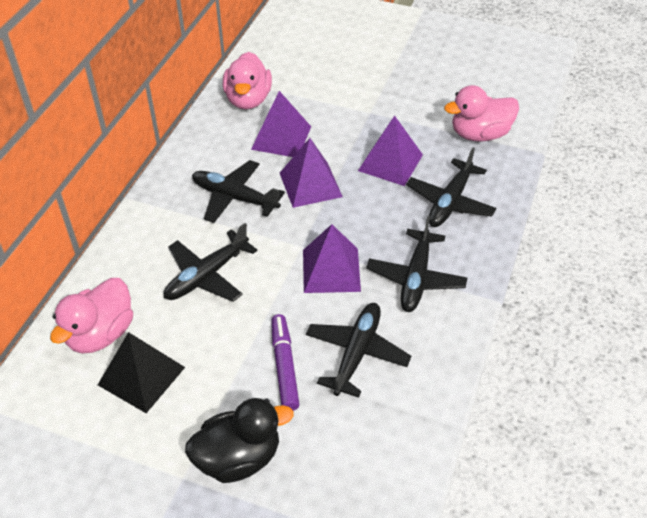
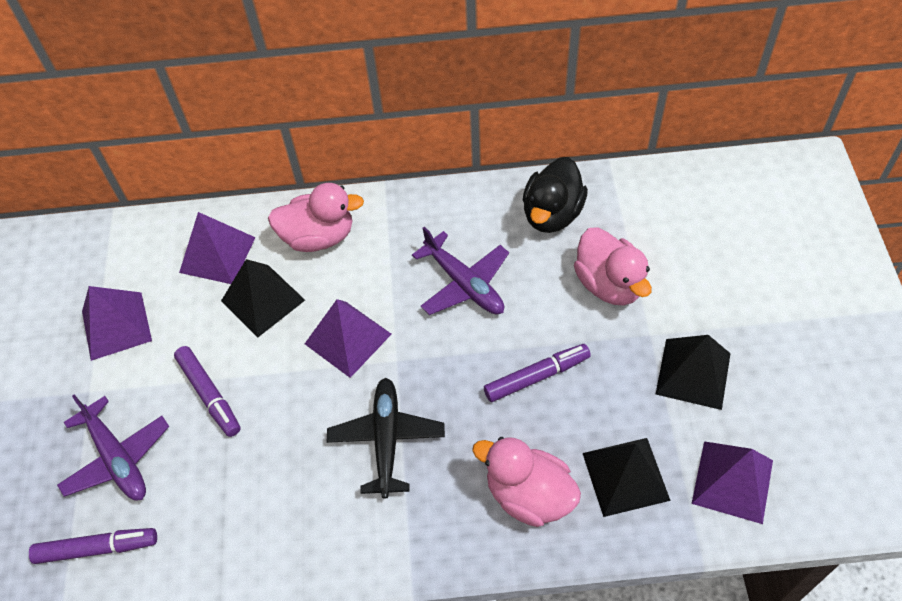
black plane: 5 -> 1
black pyramid: 1 -> 3
purple marker: 1 -> 3
purple plane: 0 -> 2

